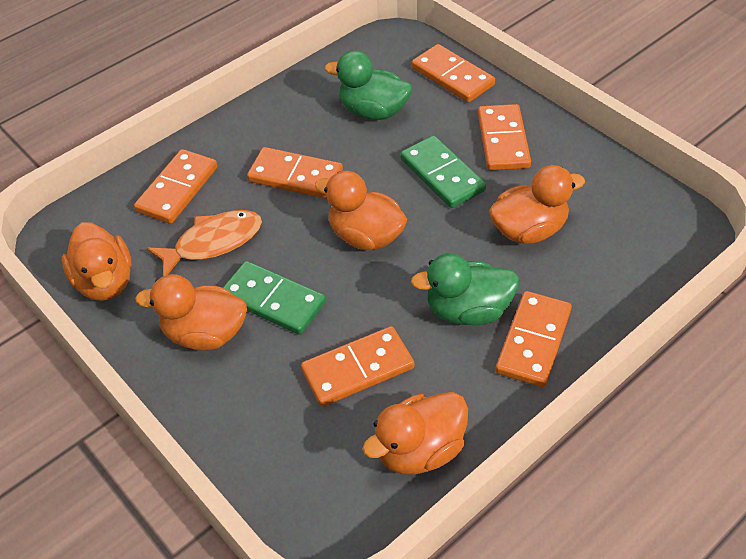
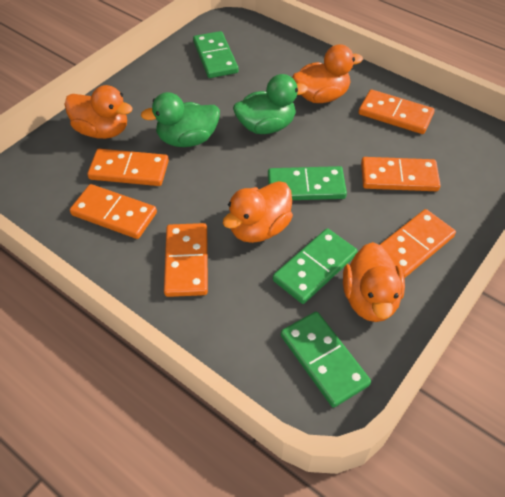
green domino: 2 -> 4
orange duck: 5 -> 4
orange fish: 1 -> 0

